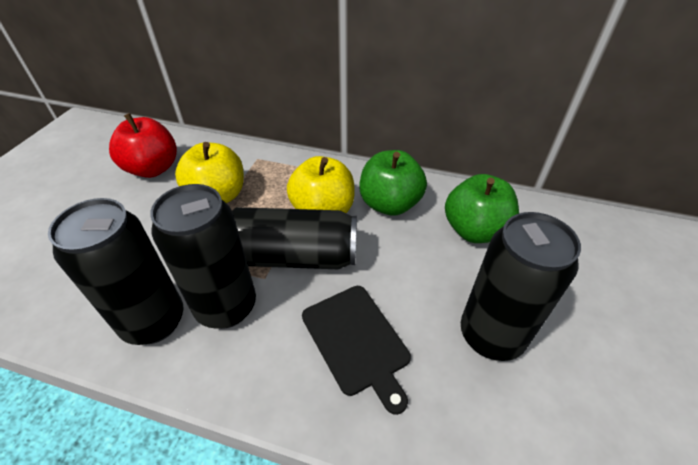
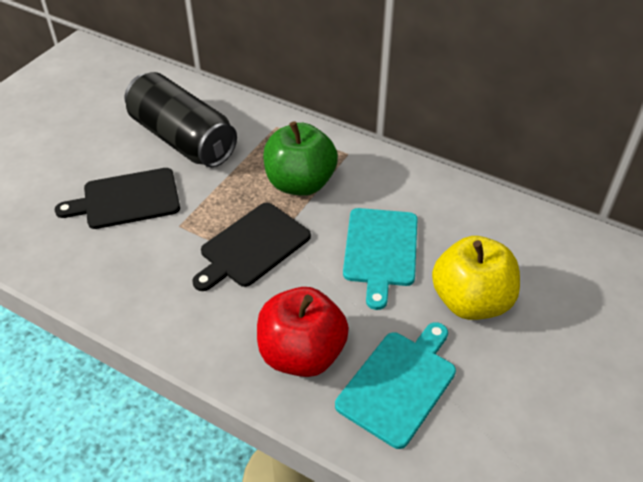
black can: 4 -> 1
black cutting board: 1 -> 2
green apple: 2 -> 1
turquoise cutting board: 0 -> 2
yellow apple: 2 -> 1

